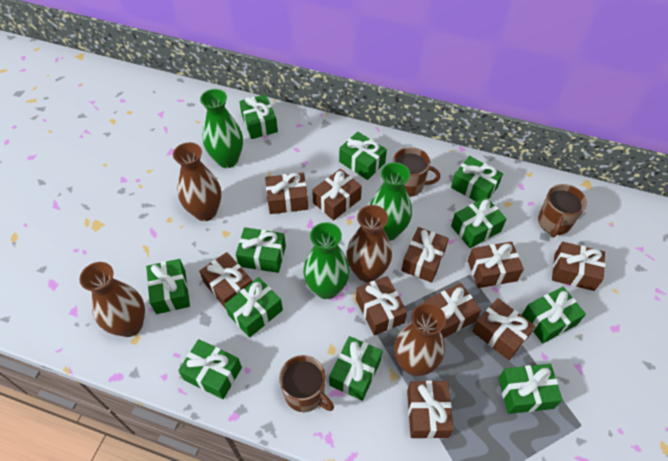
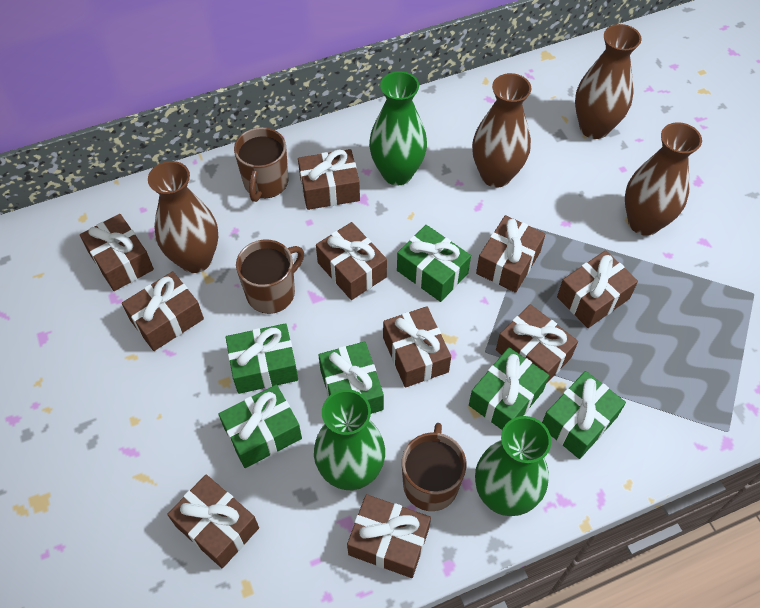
green gift: 11 -> 6

